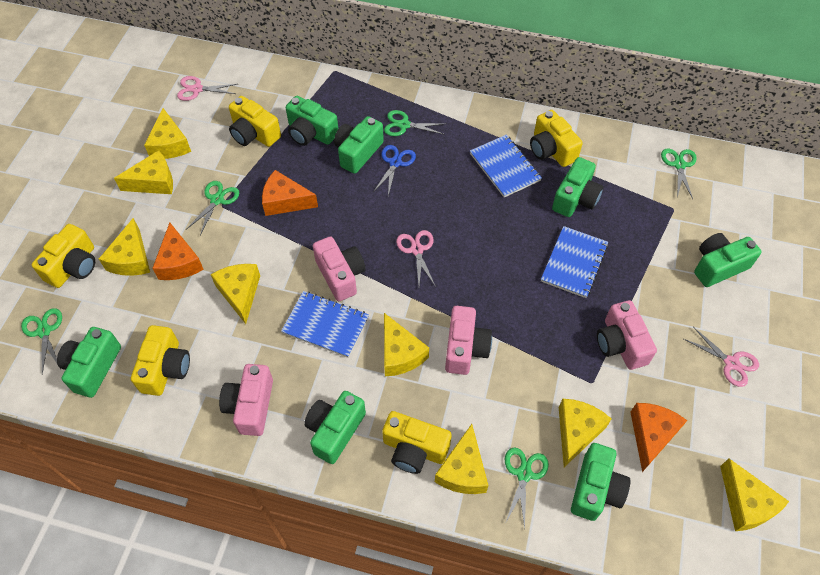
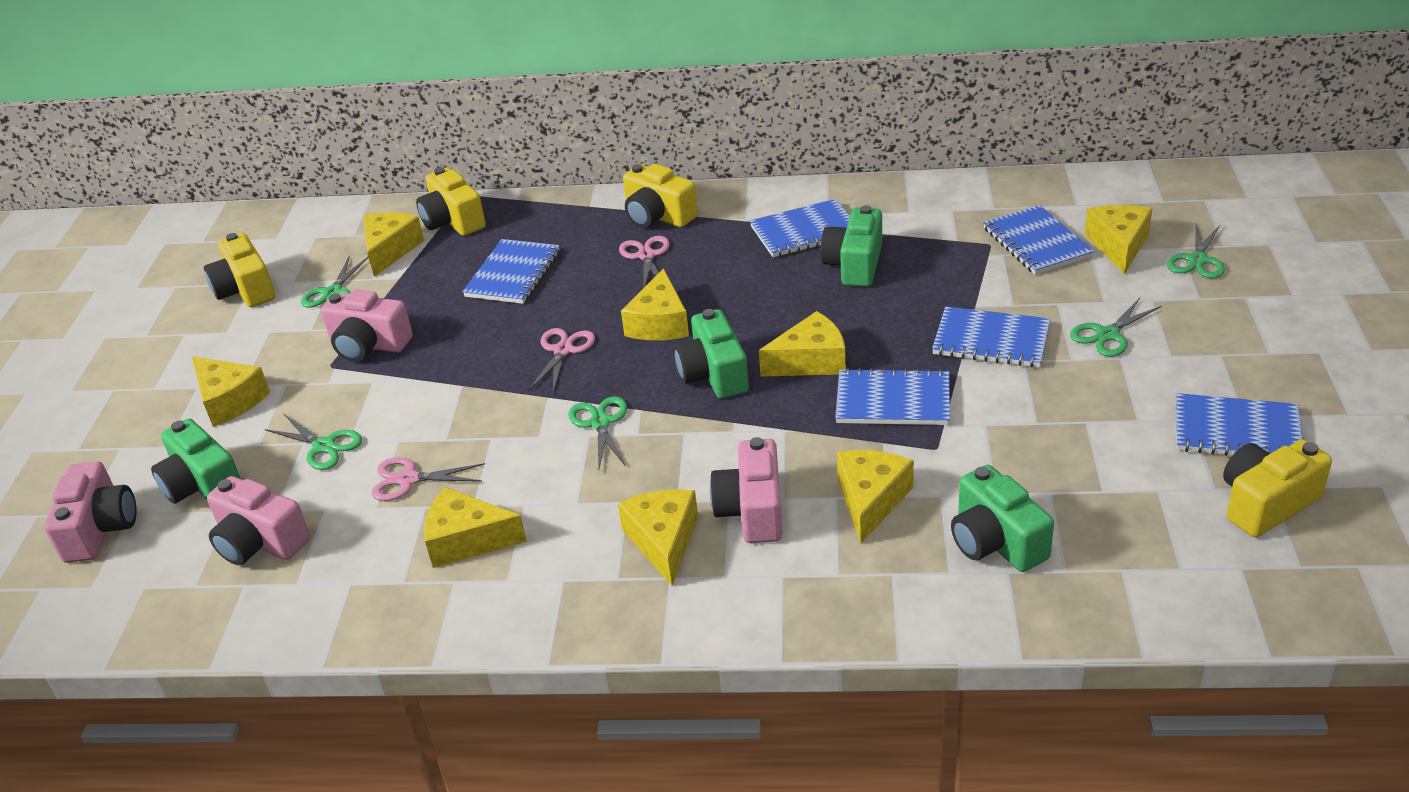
blue notebook: 3 -> 6
blue scissors: 1 -> 0
green camera: 7 -> 4
orange cheese: 3 -> 0
yellow camera: 5 -> 4

